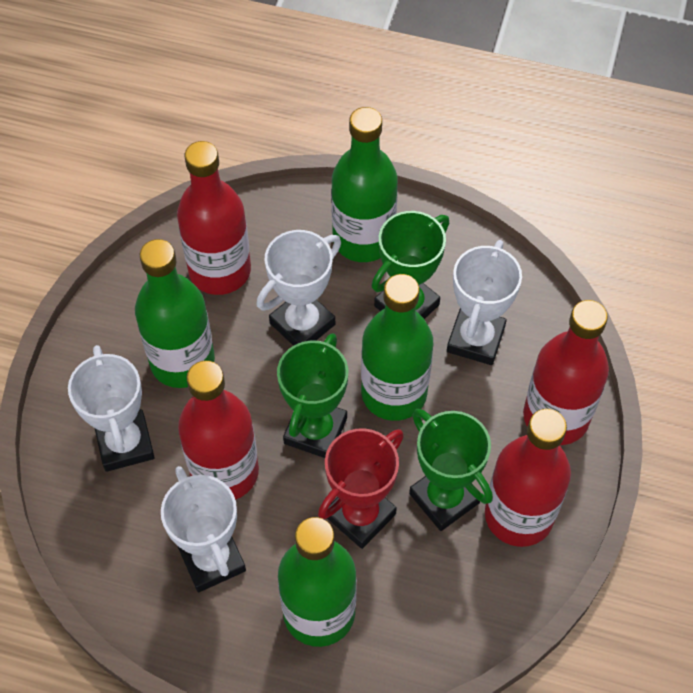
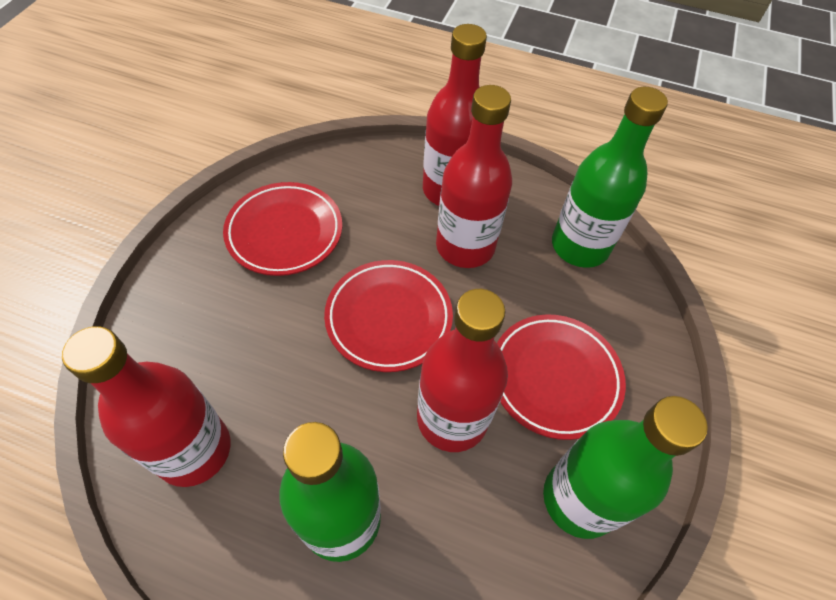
green bottle: 4 -> 3
green trophy: 3 -> 0
red plate: 0 -> 3
red trophy: 1 -> 0
white trophy: 4 -> 0

